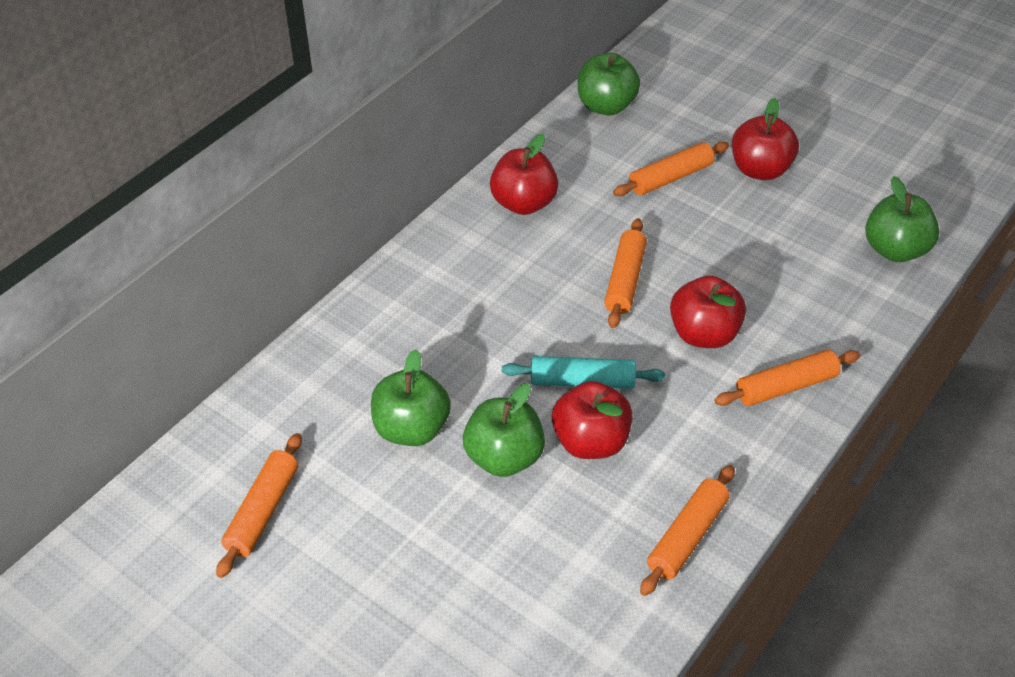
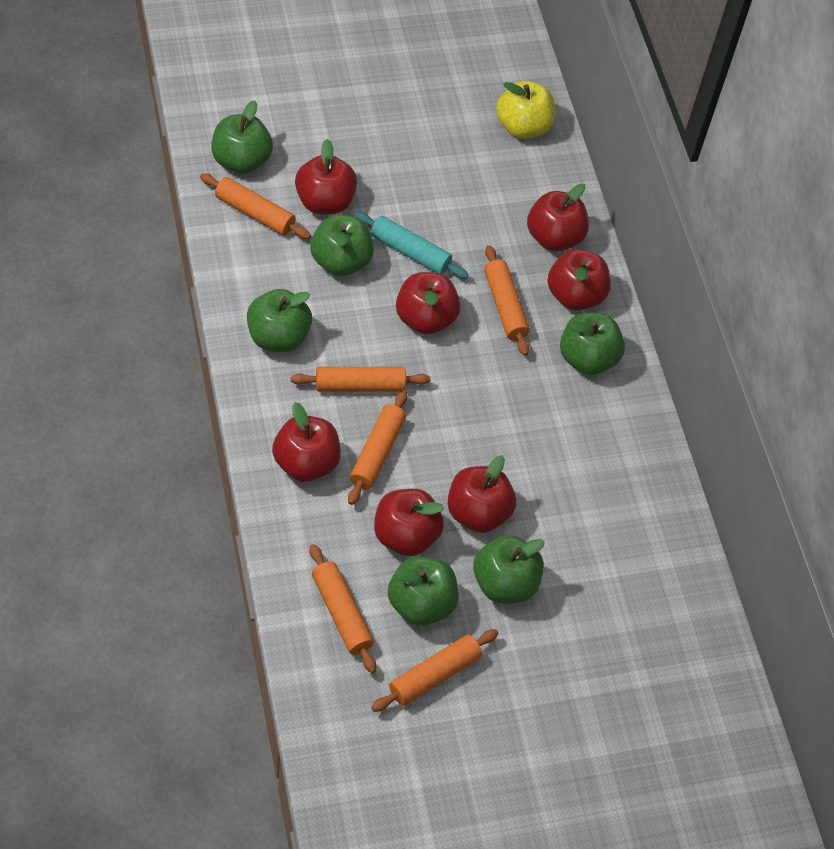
green apple: 4 -> 6
orange rolling pin: 5 -> 6
red apple: 4 -> 7
yellow apple: 0 -> 1

